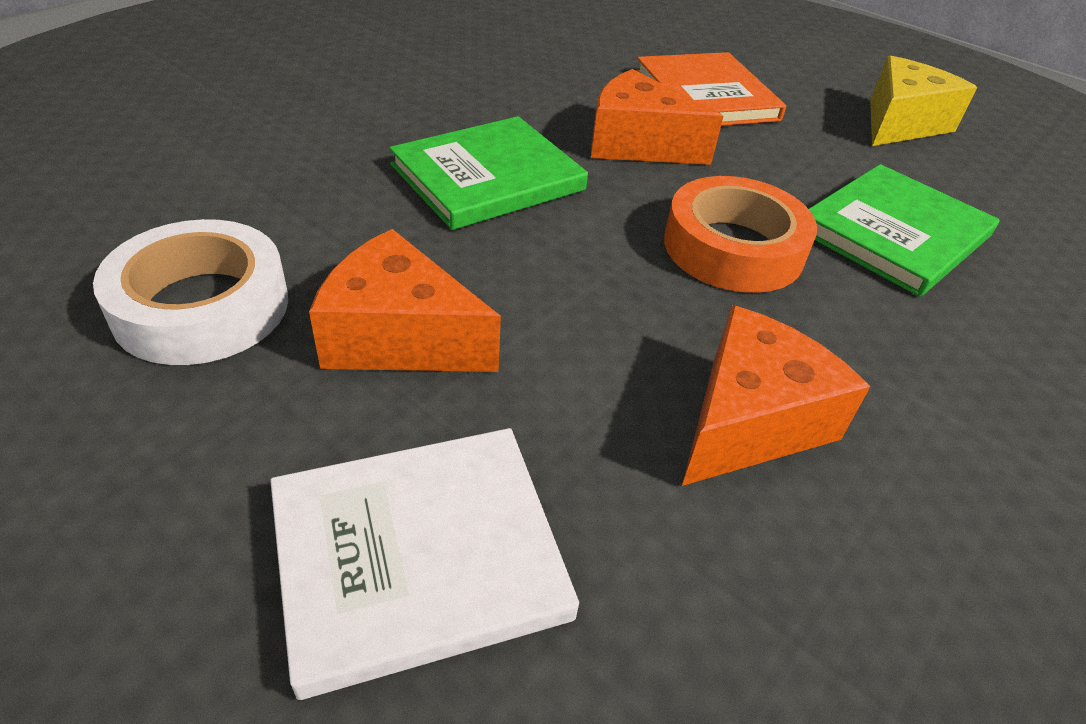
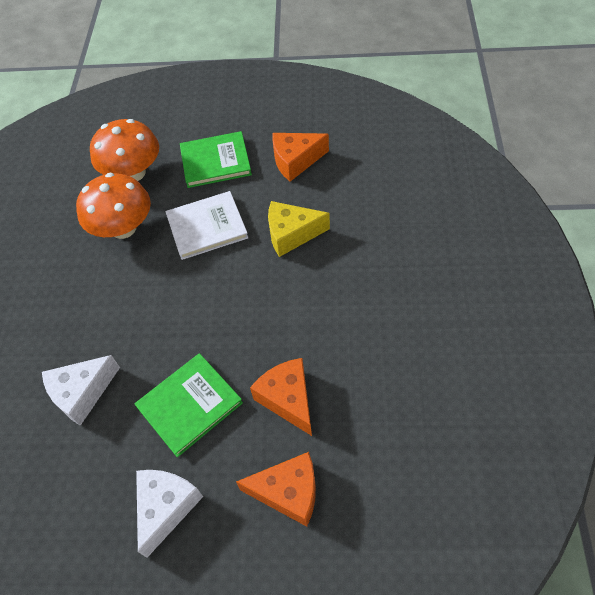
orange book: 1 -> 0
orange mushroom: 0 -> 2
orange tape: 1 -> 0
white cheese: 0 -> 2
white tape: 1 -> 0

